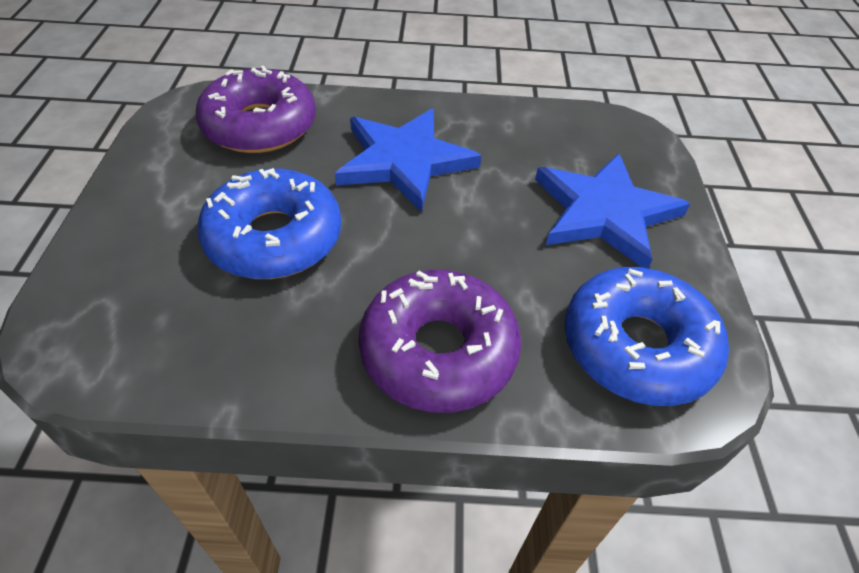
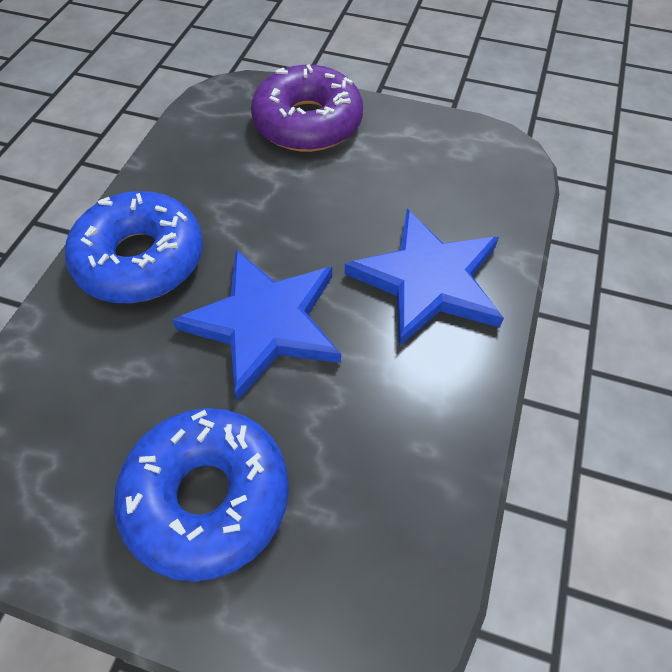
purple donut: 2 -> 1

